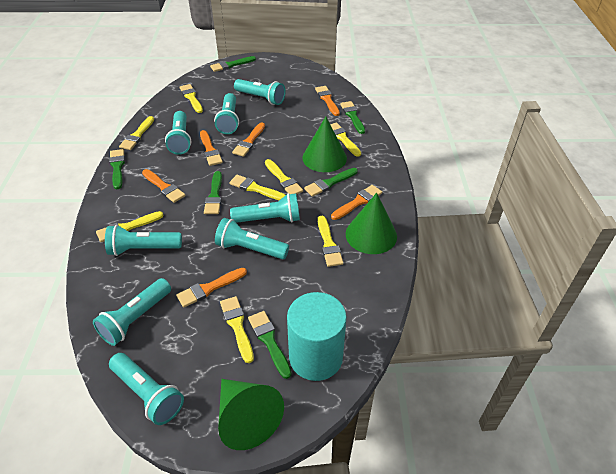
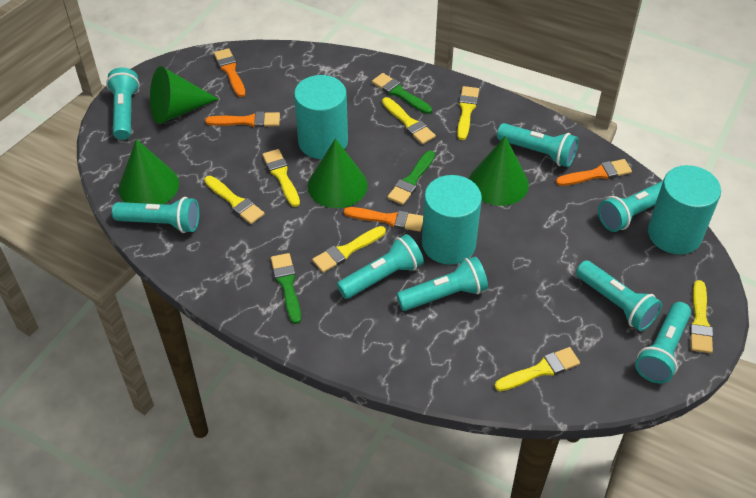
green brush: 6 -> 3
green cone: 3 -> 4
orange brush: 6 -> 4
turquoise cylinder: 1 -> 3
yellow brush: 8 -> 7

